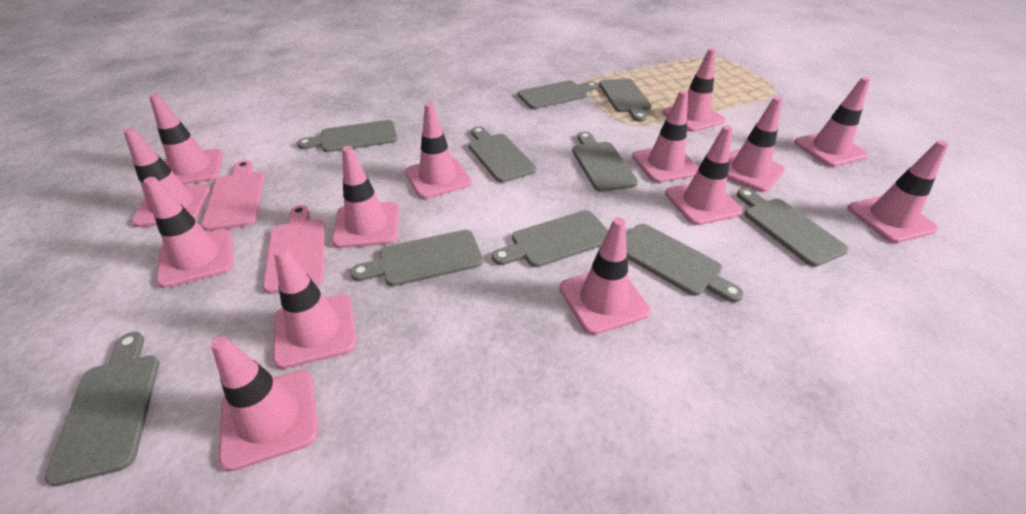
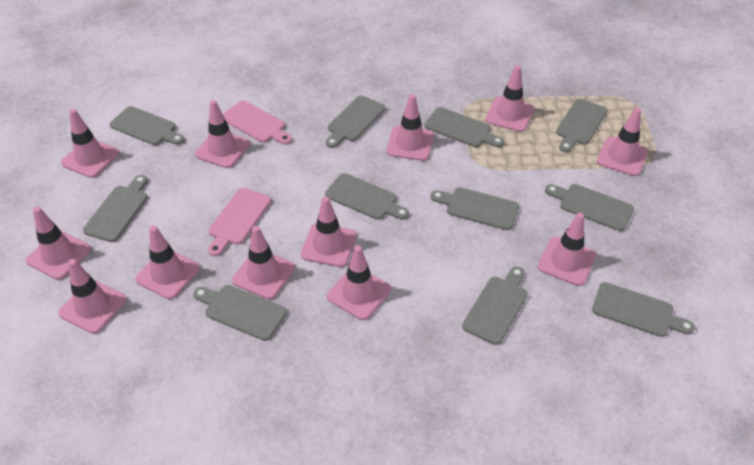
grey cutting board: 10 -> 11
pink traffic cone: 14 -> 12

